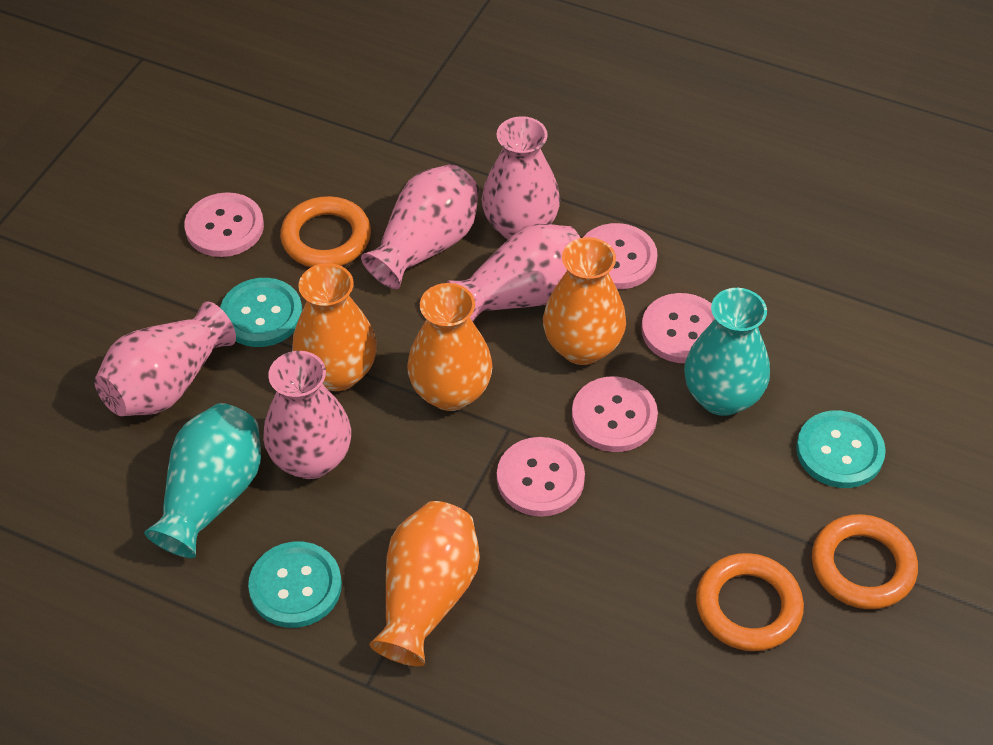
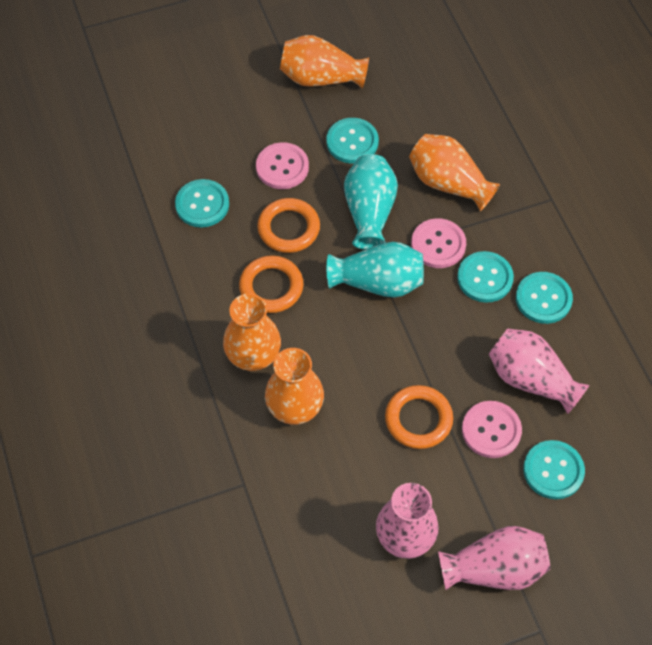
pink button: 5 -> 3
pink vase: 5 -> 3
turquoise button: 3 -> 5

